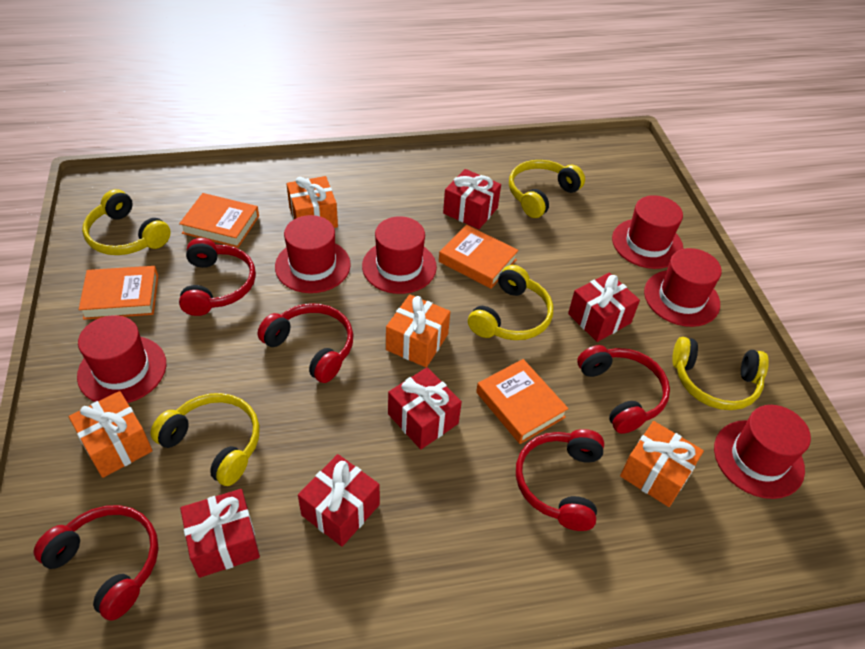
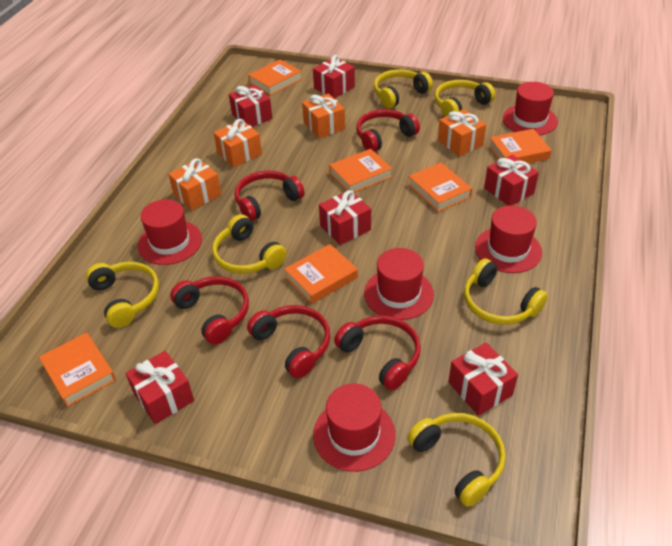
orange book: 4 -> 6
red gift: 5 -> 6
red hat: 6 -> 5
yellow headphones: 5 -> 6

